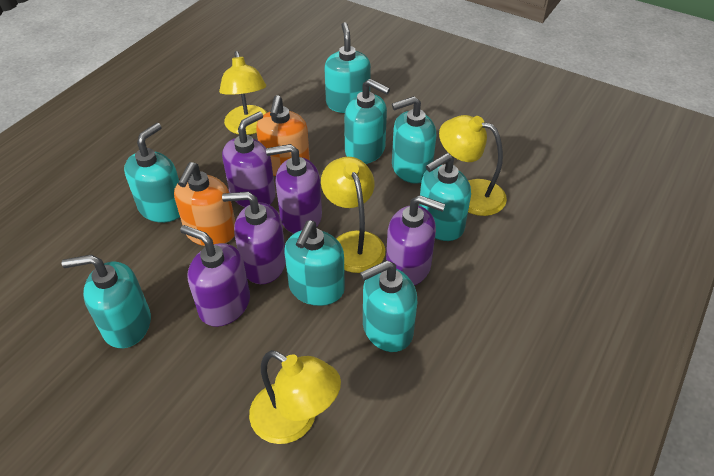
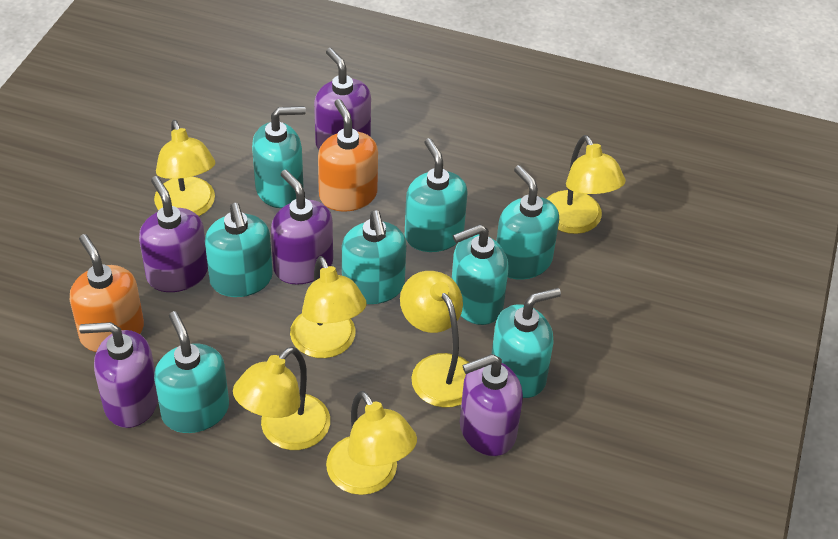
yellow lamp: 4 -> 6

